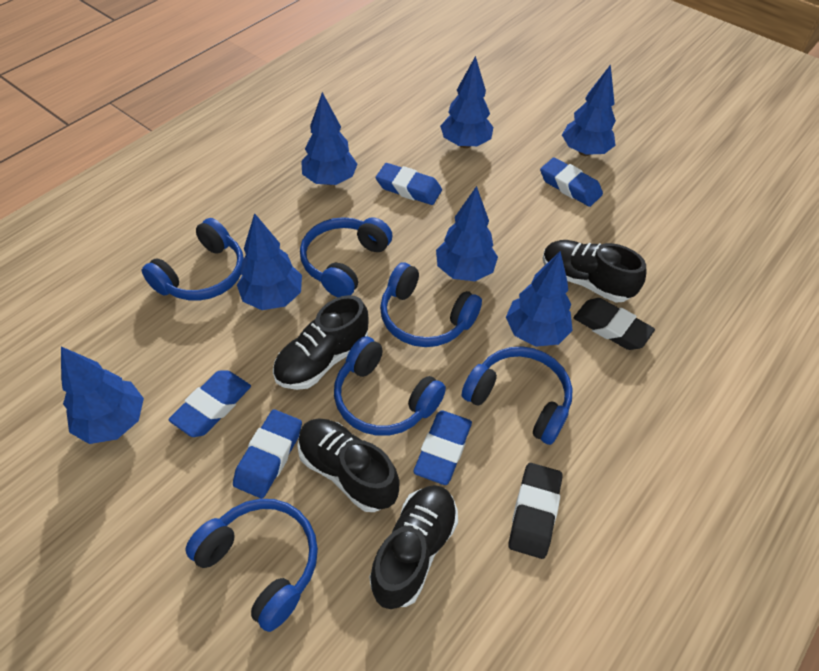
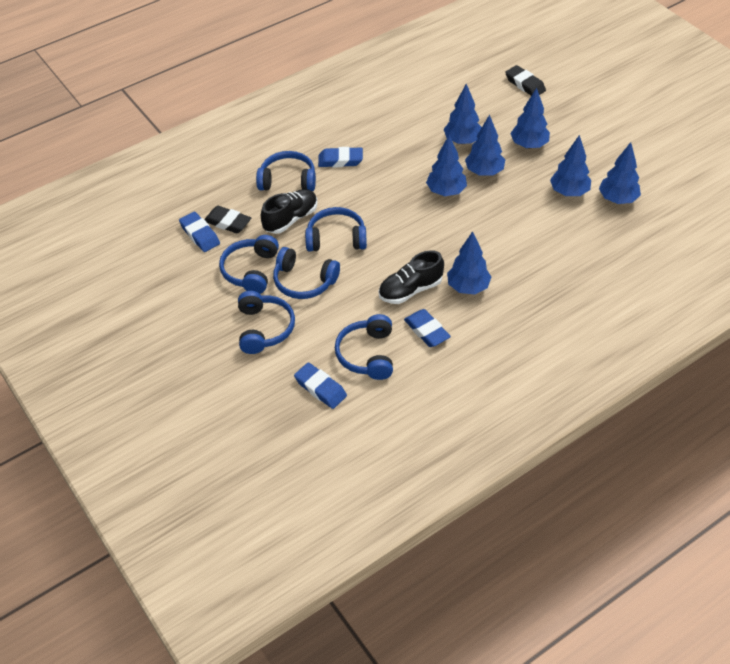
black shoe: 4 -> 2
blue eraser: 5 -> 4

